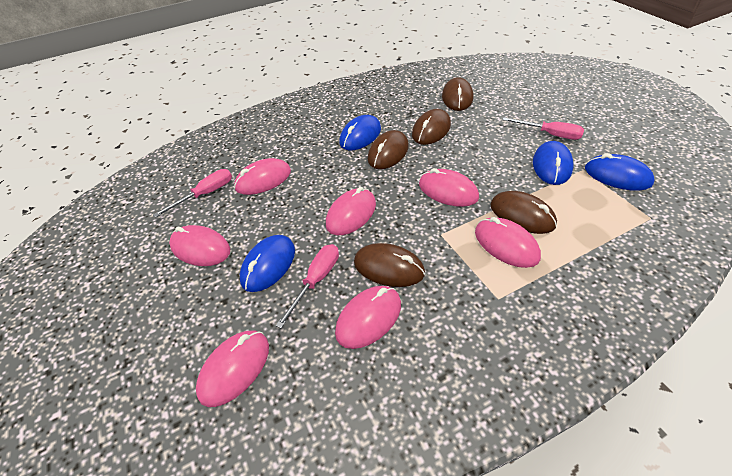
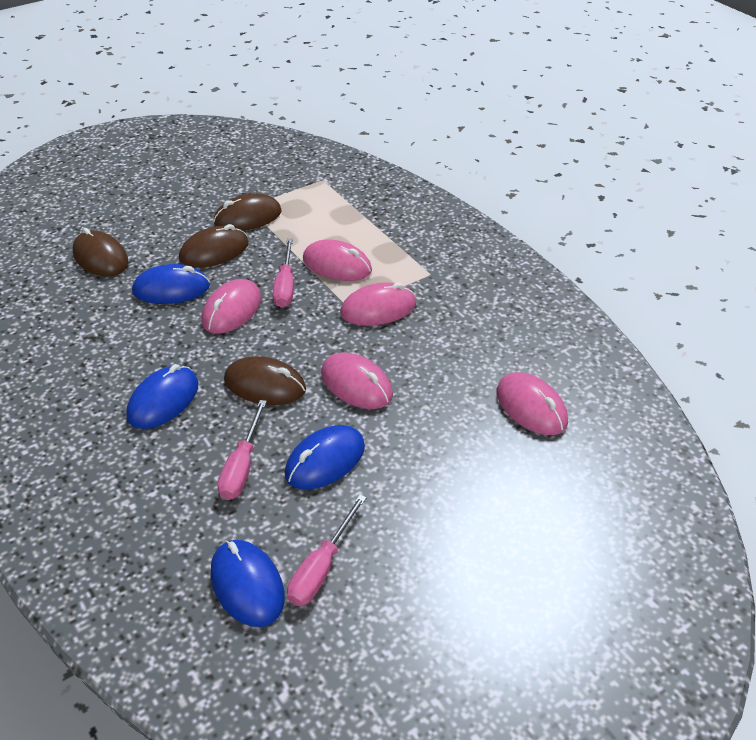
brown mouse: 5 -> 4
pink mouse: 7 -> 5

